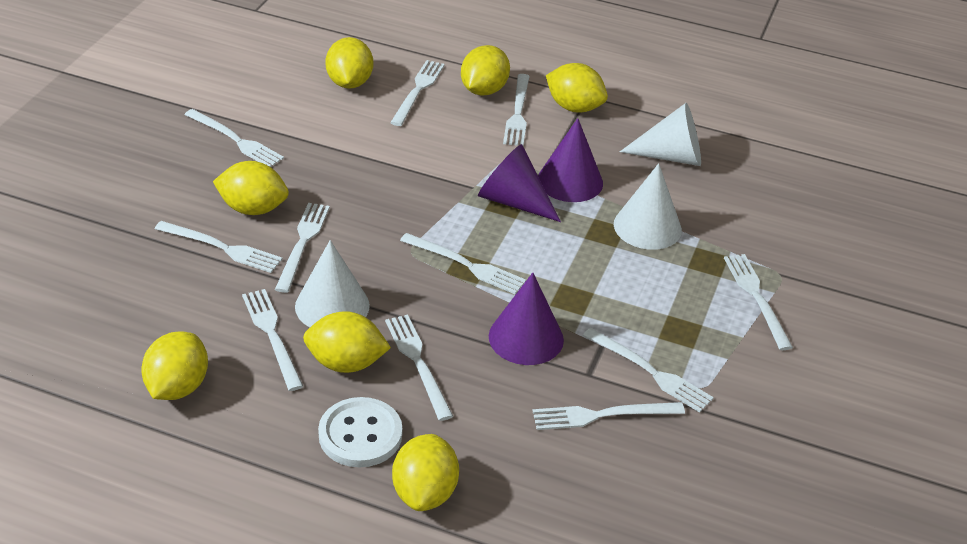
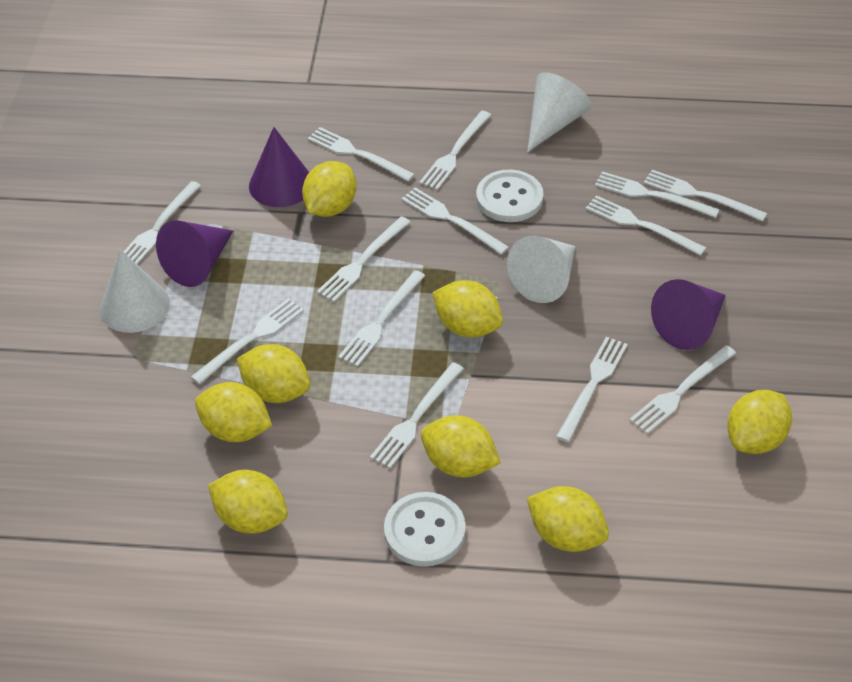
white button: 1 -> 2
white fork: 11 -> 13
yellow lemon: 7 -> 8

